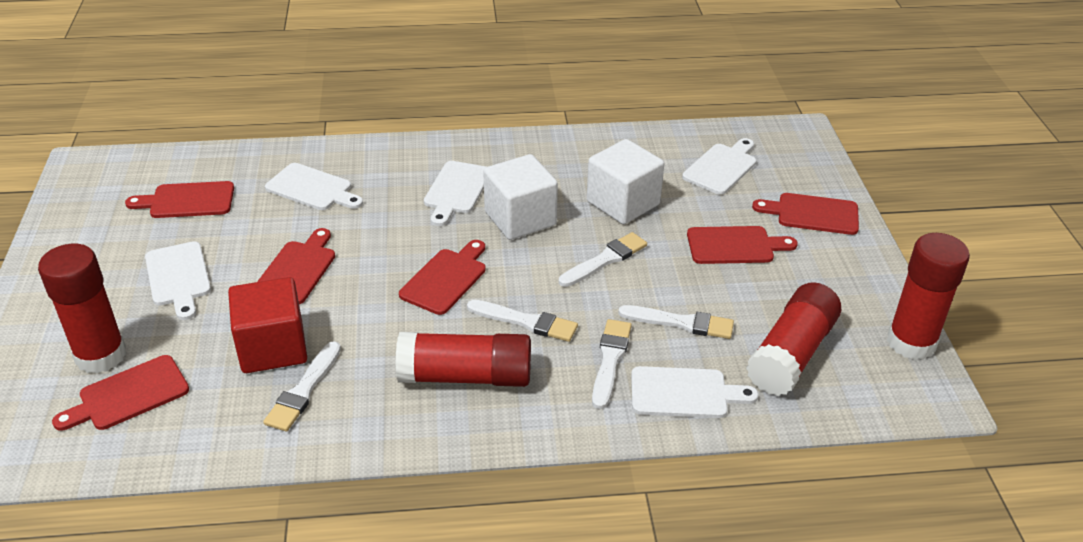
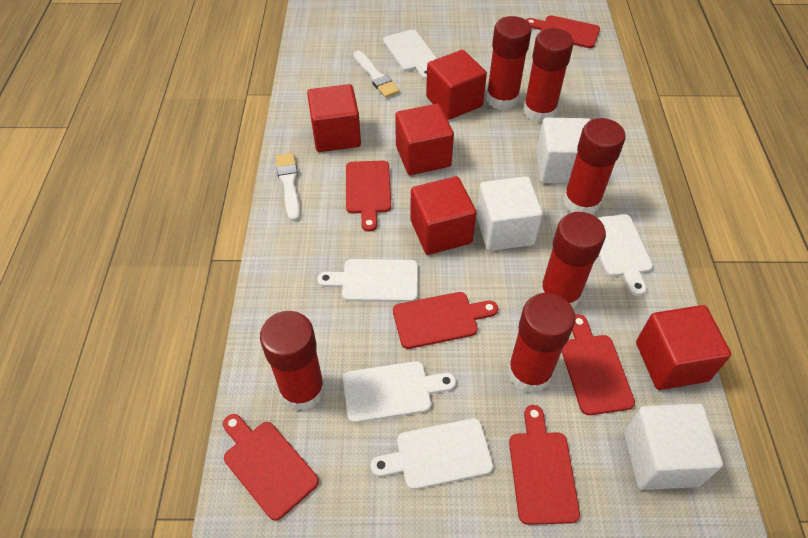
red cube: 1 -> 5
red glue stick: 4 -> 6
white brush: 5 -> 2
white cube: 2 -> 3

